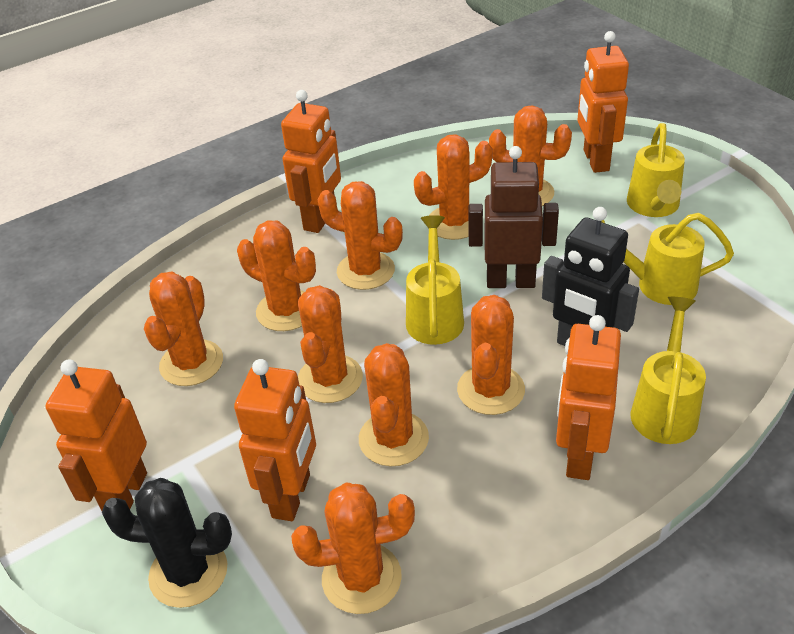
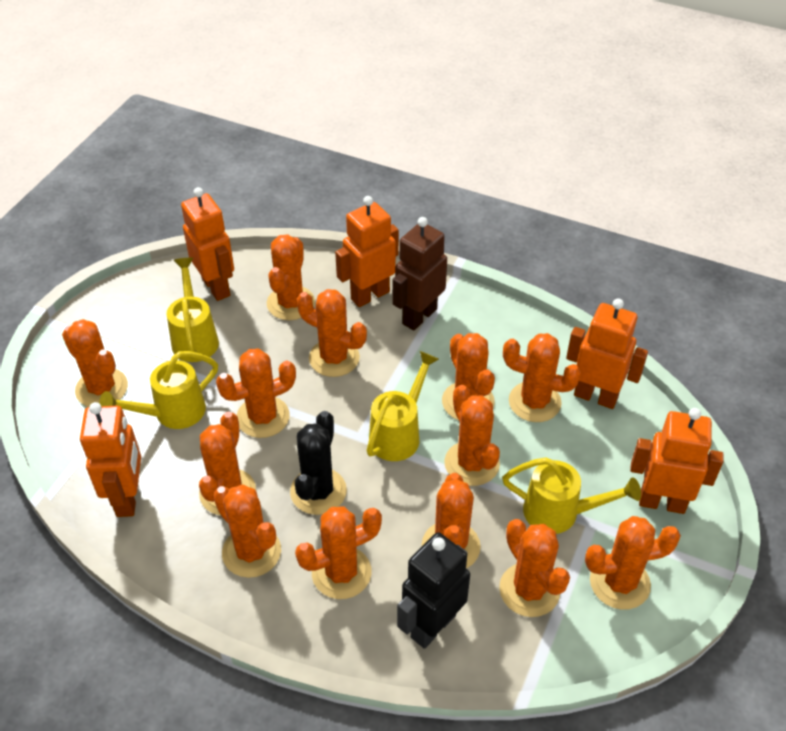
orange cactus: 9 -> 13

